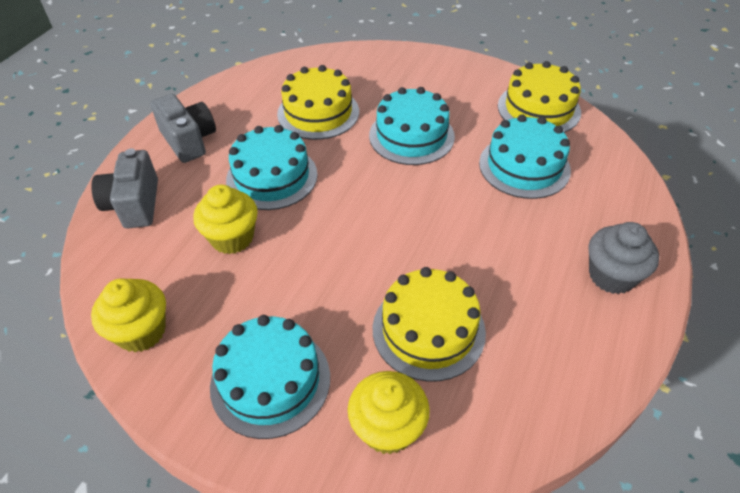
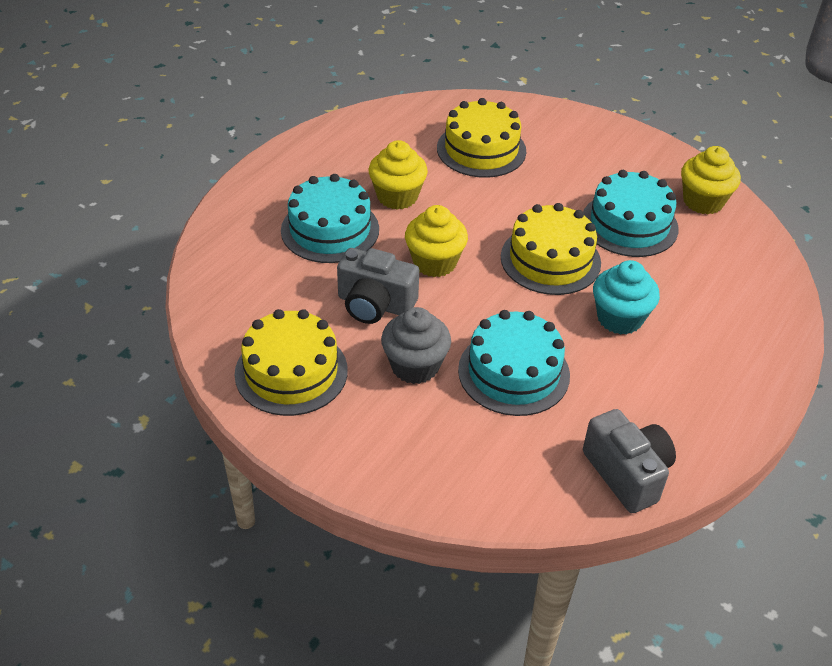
turquoise cake: 4 -> 3
turquoise cupcake: 0 -> 1

